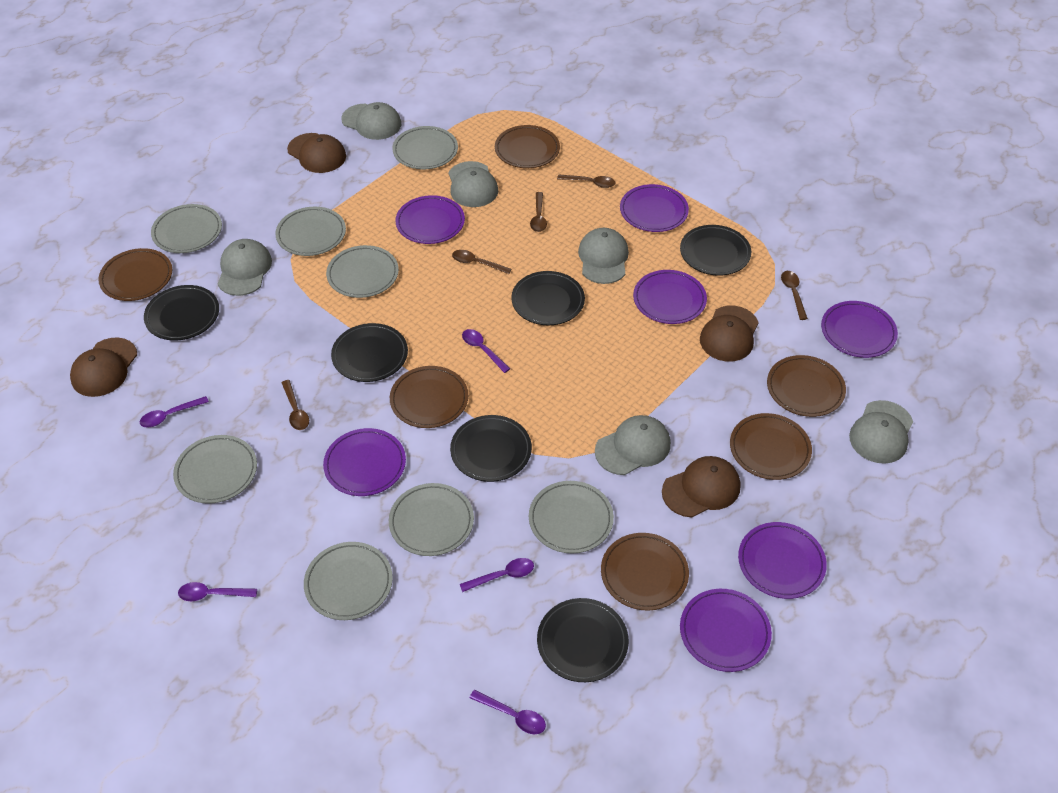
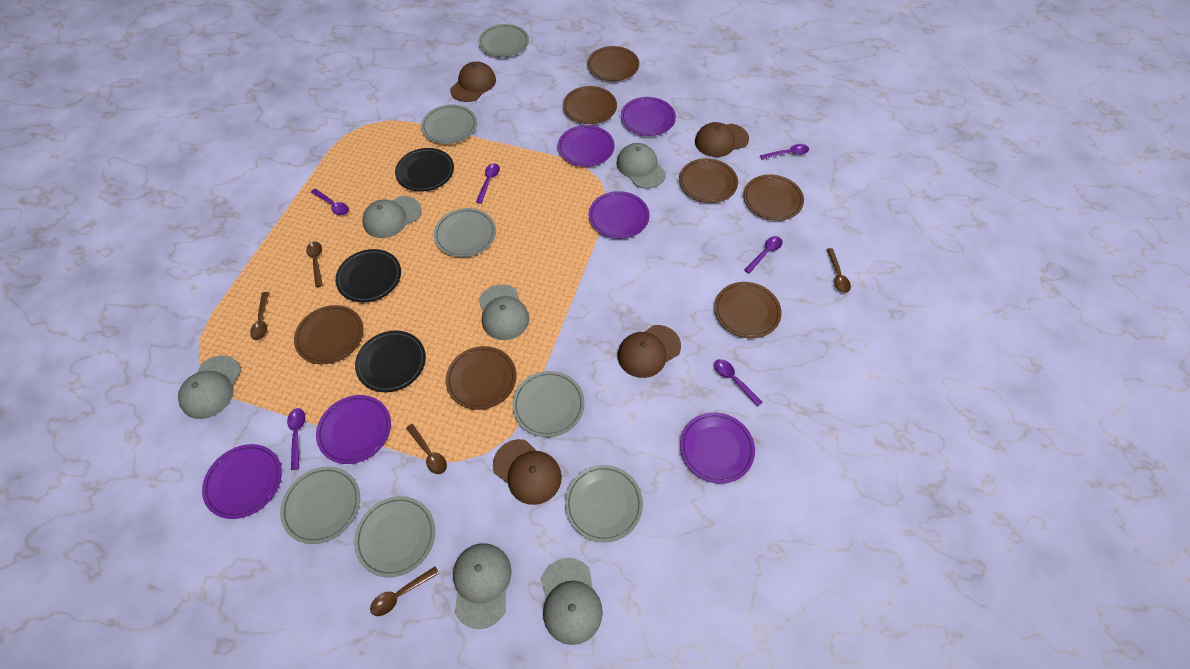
black plate: 6 -> 3
brown plate: 6 -> 7
grey plate: 8 -> 7
purple plate: 7 -> 6
purple spoon: 5 -> 6

